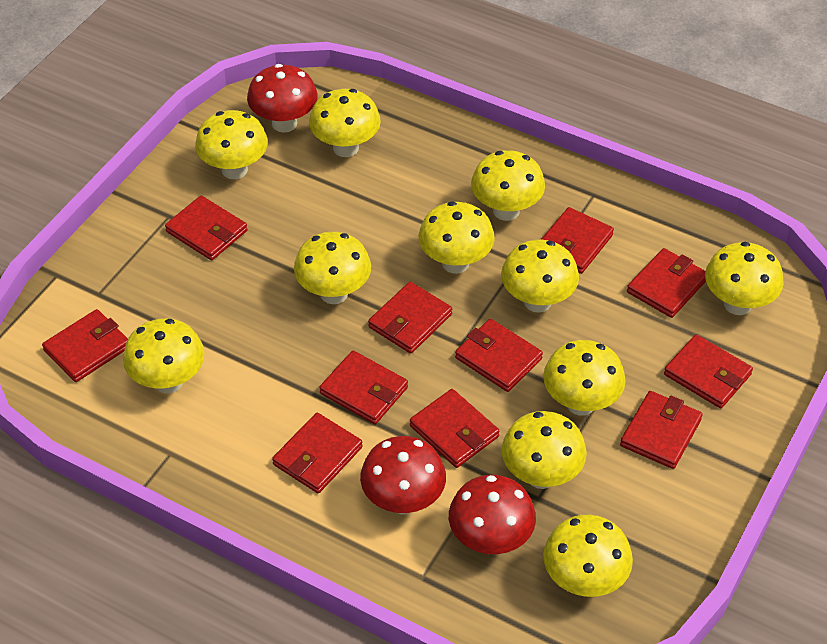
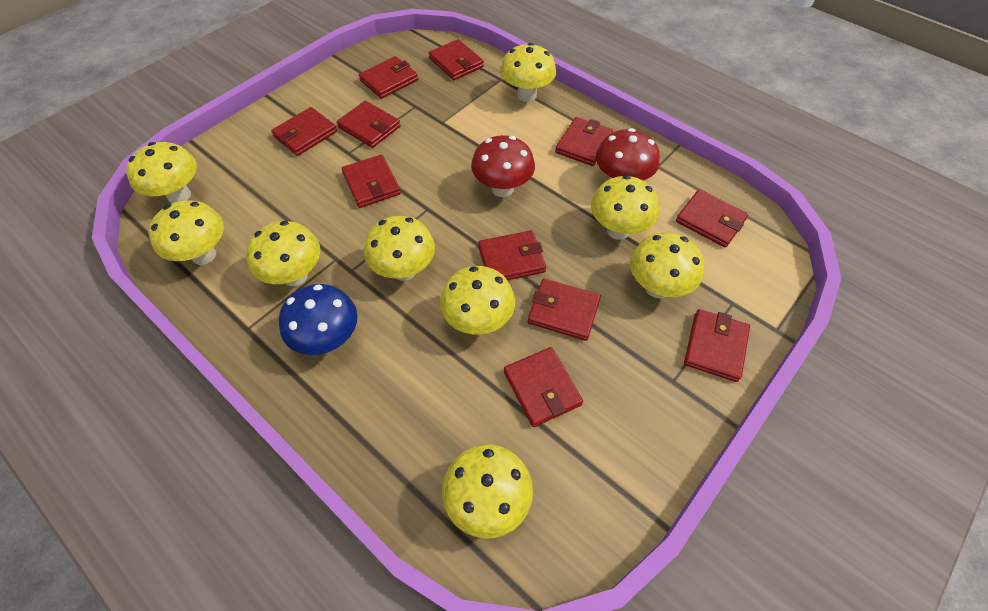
blue mushroom: 0 -> 1
red mushroom: 3 -> 2
yellow mushroom: 11 -> 9

